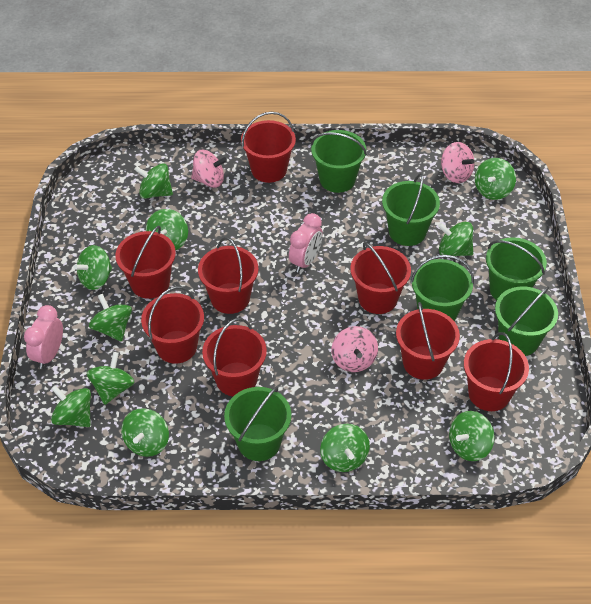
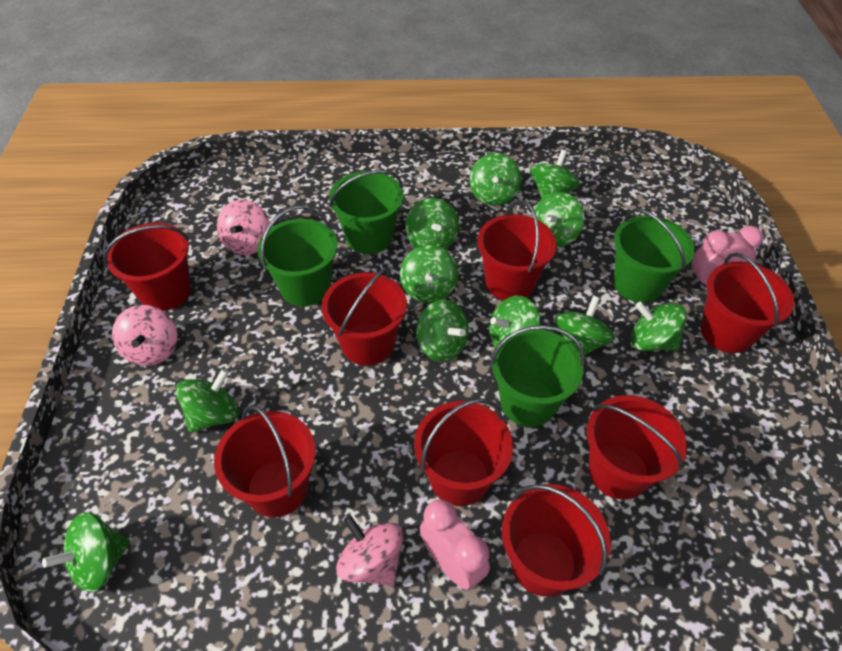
green bucket: 6 -> 4

